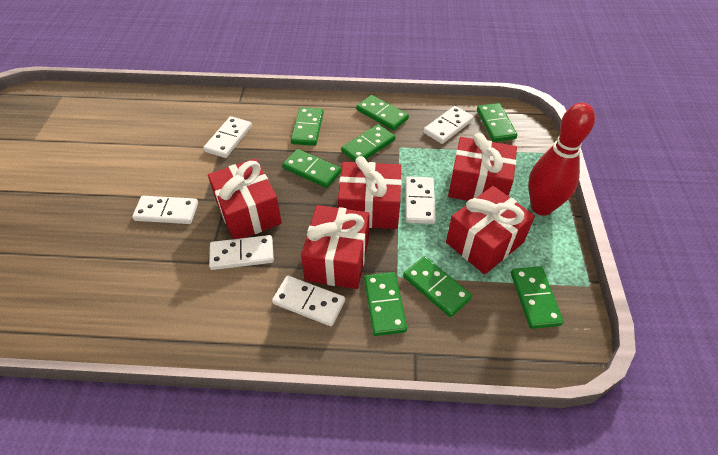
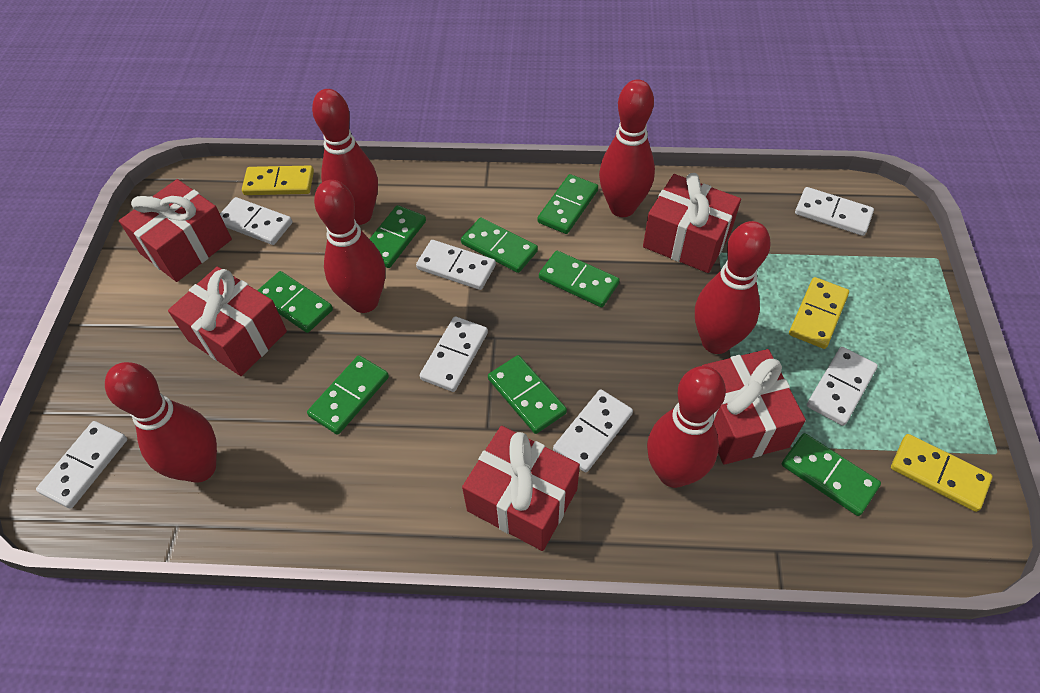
red bowling pin: 1 -> 6
white domino: 6 -> 7
yellow domino: 0 -> 3

